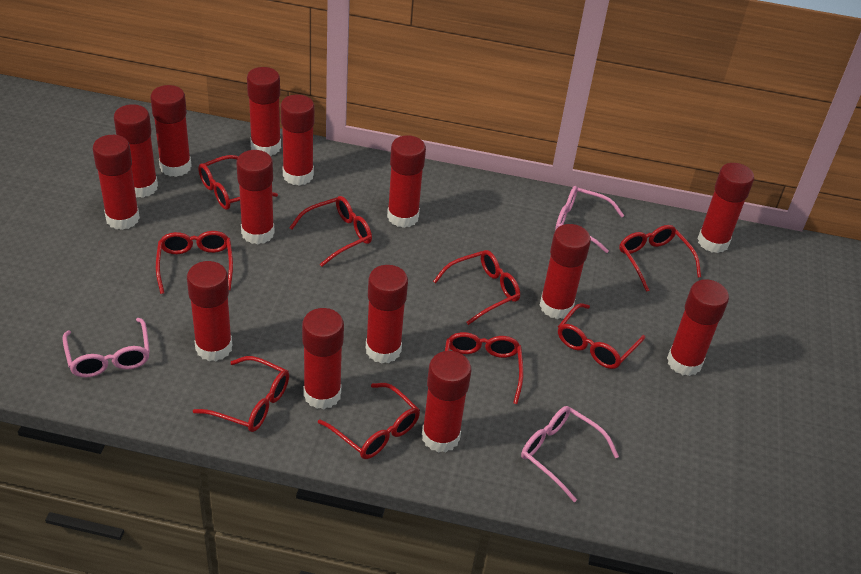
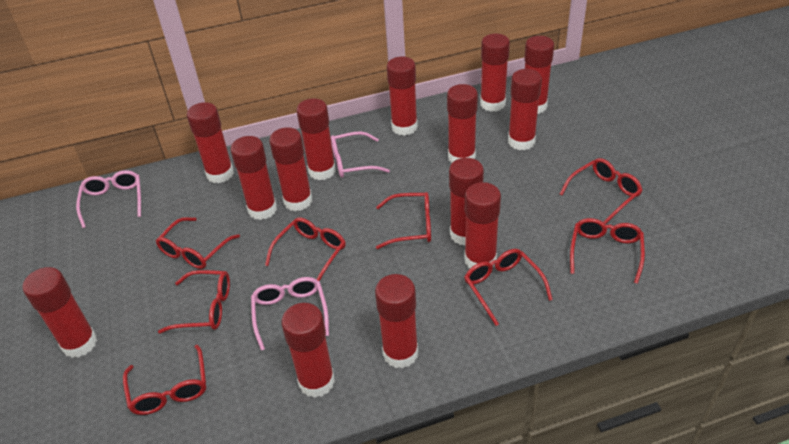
red glasses: 9 -> 8

